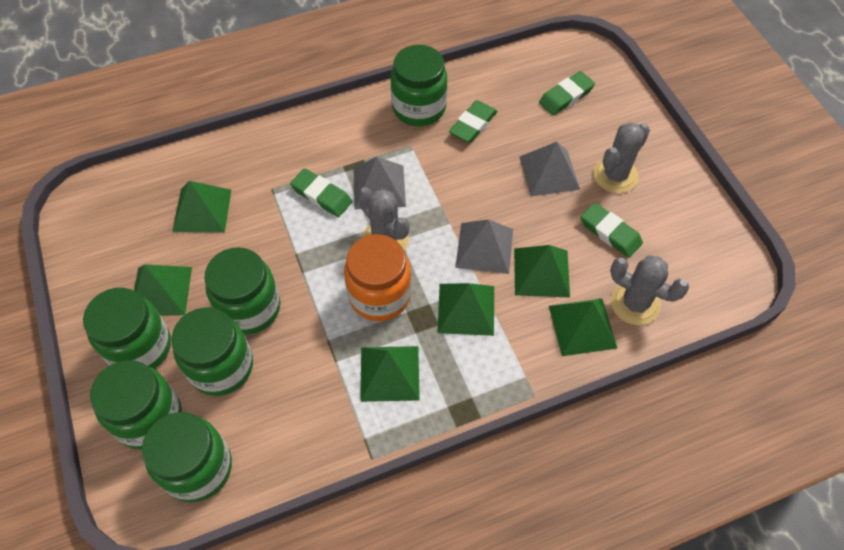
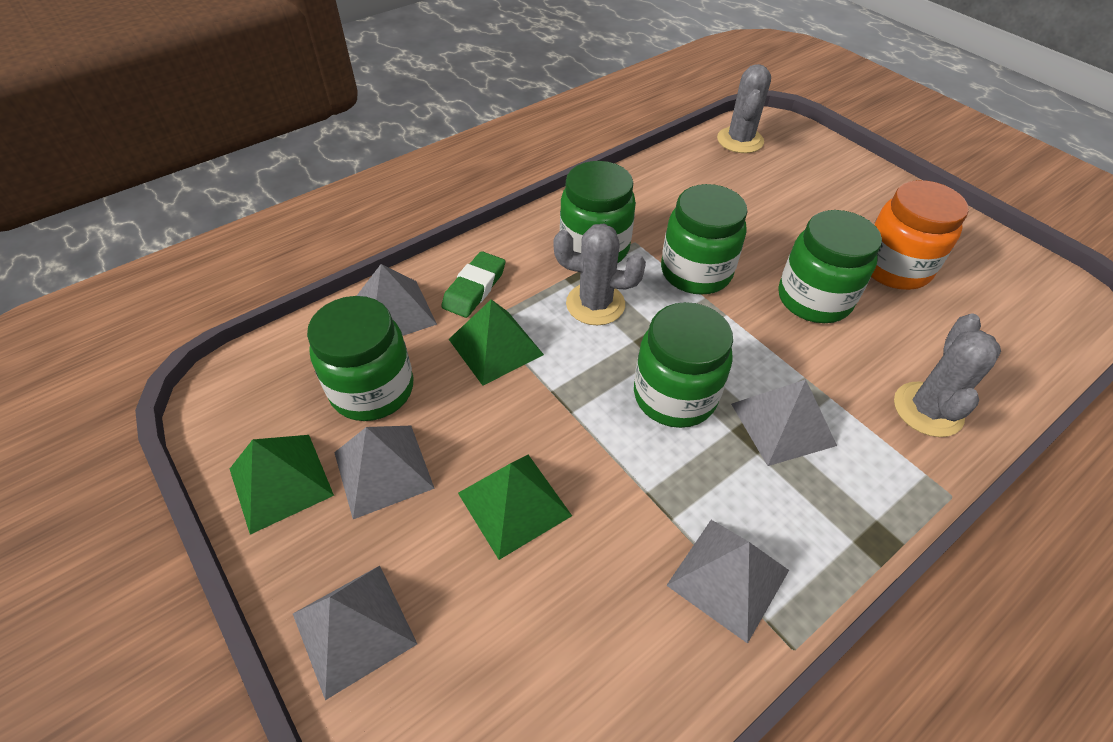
green eraser: 4 -> 1
green jar: 6 -> 5
green pyramid: 6 -> 3
grey pyramid: 3 -> 5

